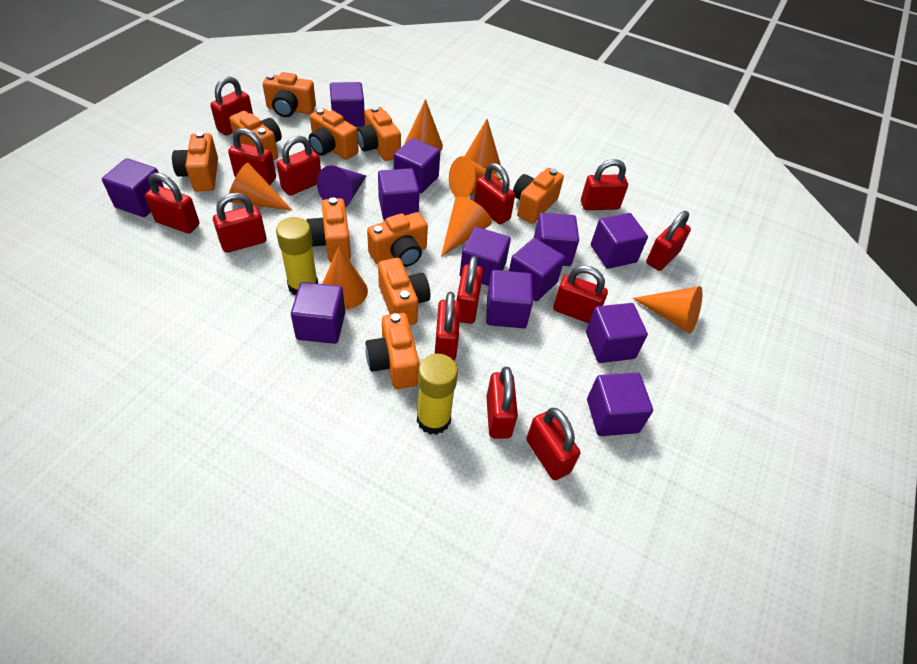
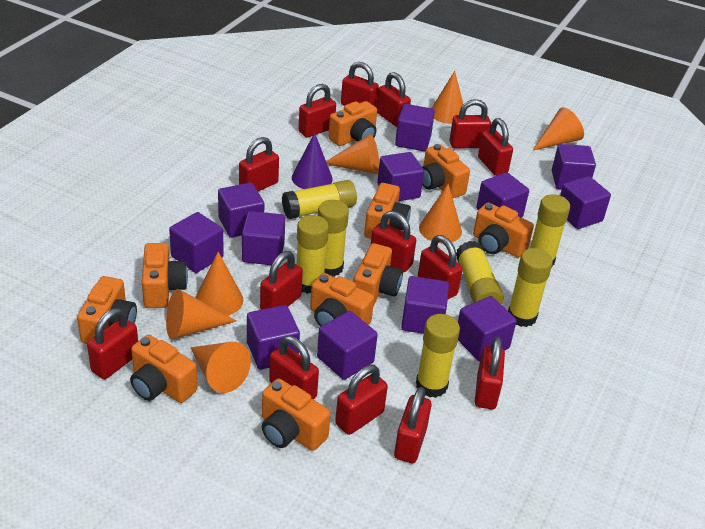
red padlock: 13 -> 14
yellow glue stick: 2 -> 7

